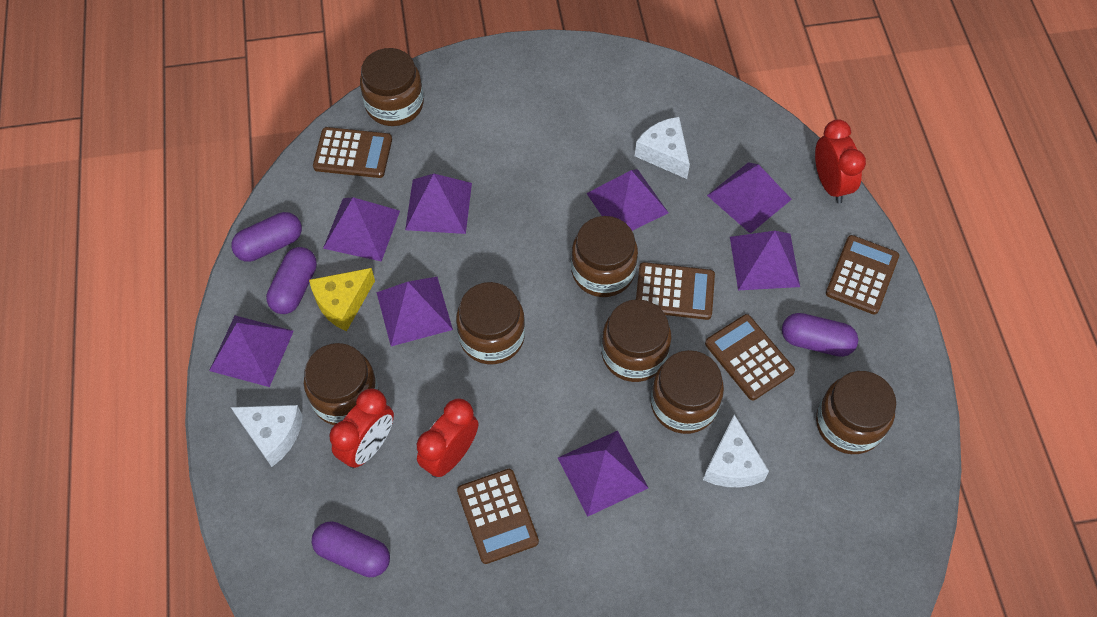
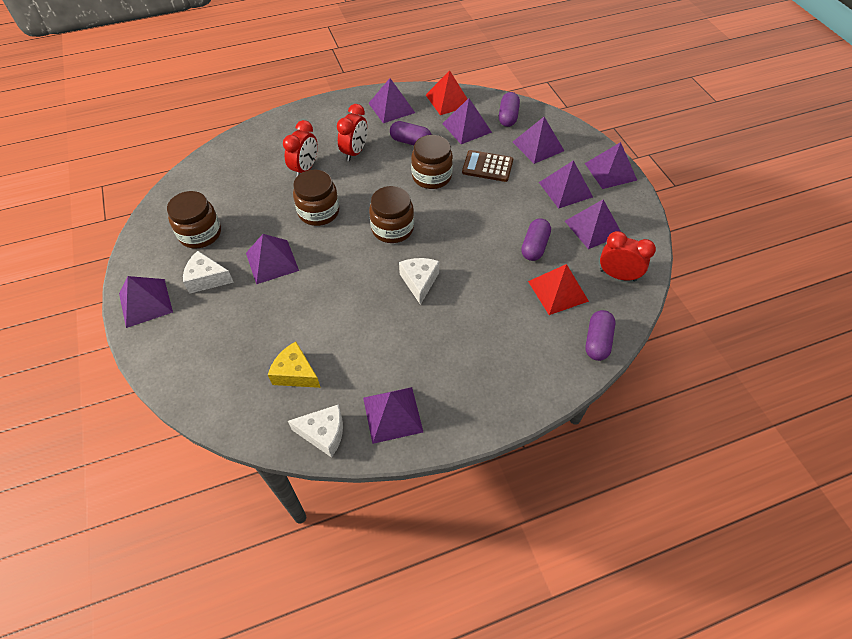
brown calculator: 5 -> 1
brown jar: 7 -> 4
purple pyramid: 8 -> 9
red pyramid: 0 -> 2

